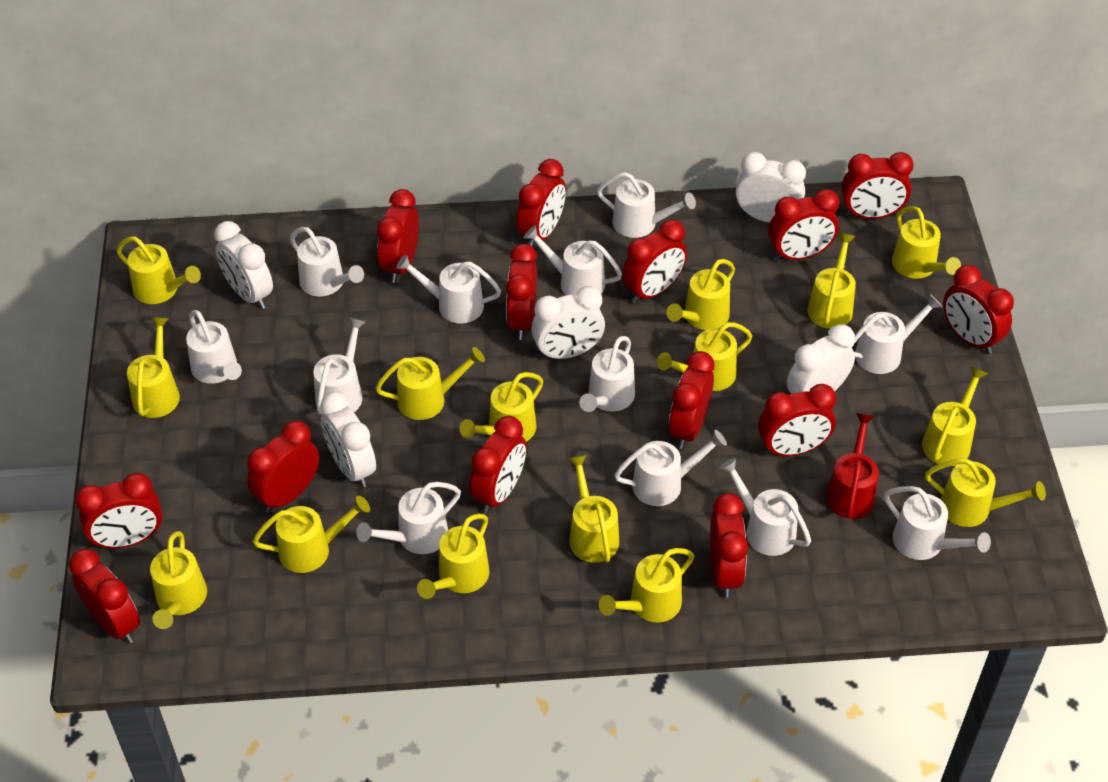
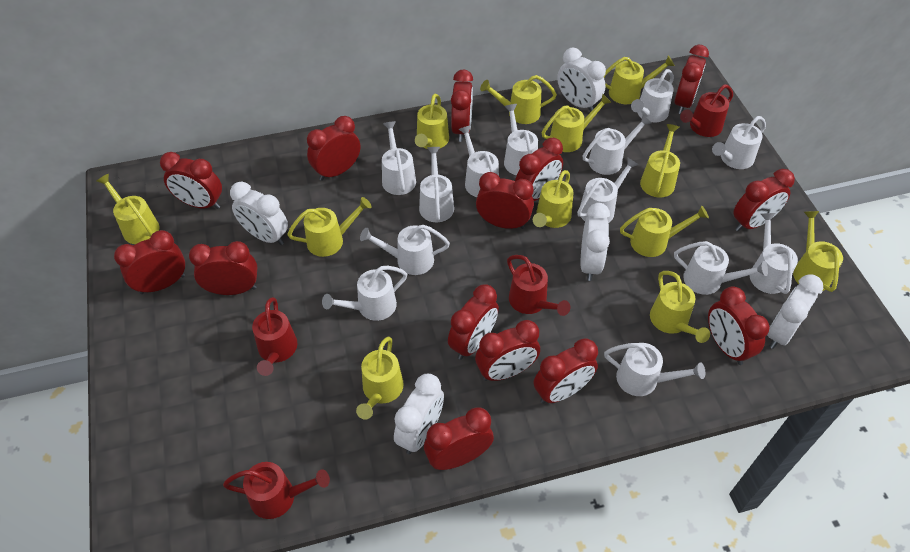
red watering can: 1 -> 4
white watering can: 12 -> 13
yellow watering can: 15 -> 12

